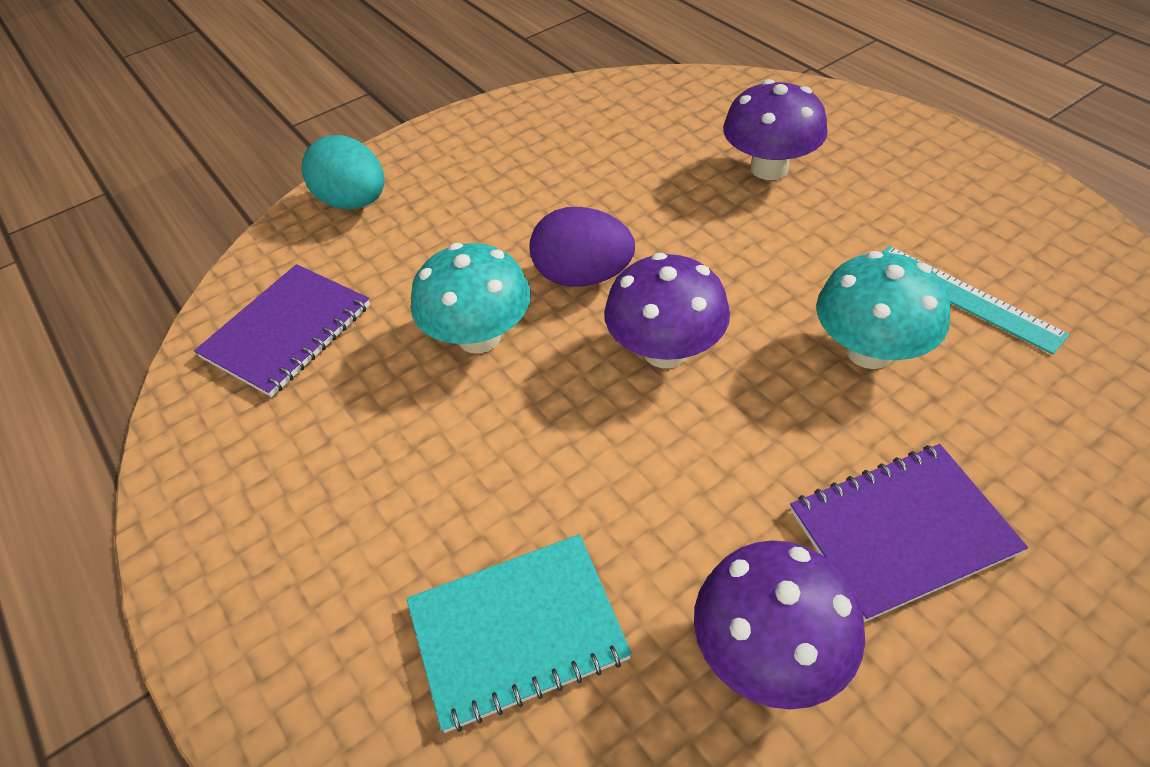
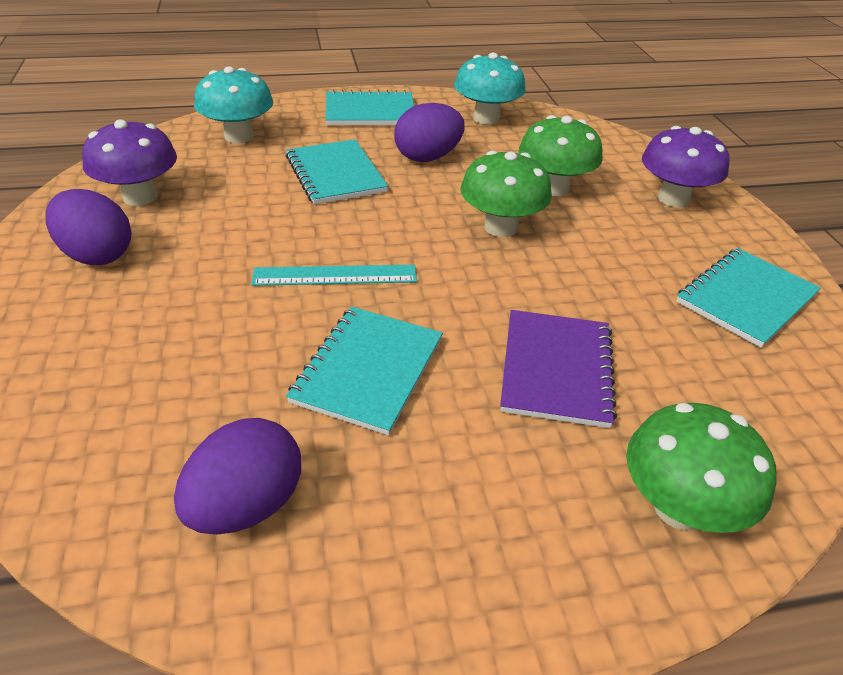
green mushroom: 0 -> 3
purple egg: 1 -> 3
purple mushroom: 3 -> 2
purple notebook: 2 -> 1
turquoise egg: 1 -> 0
turquoise notebook: 1 -> 4

